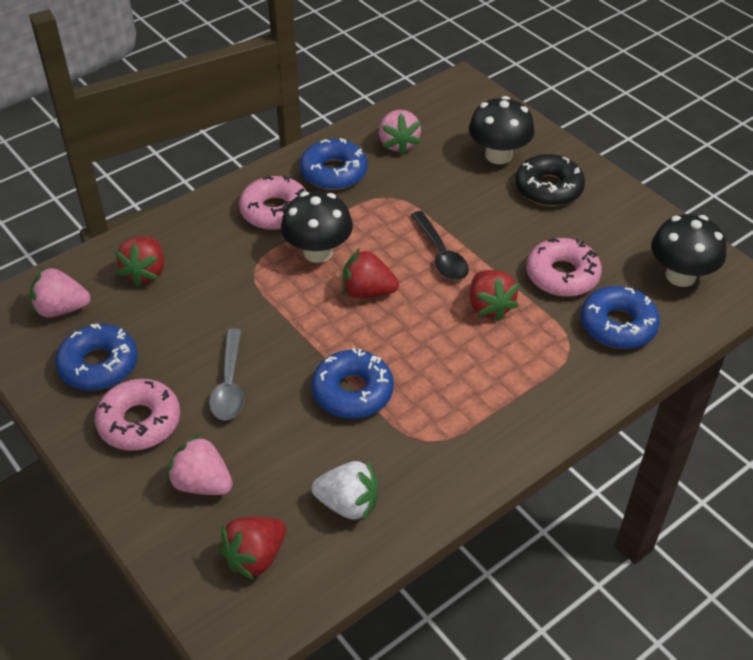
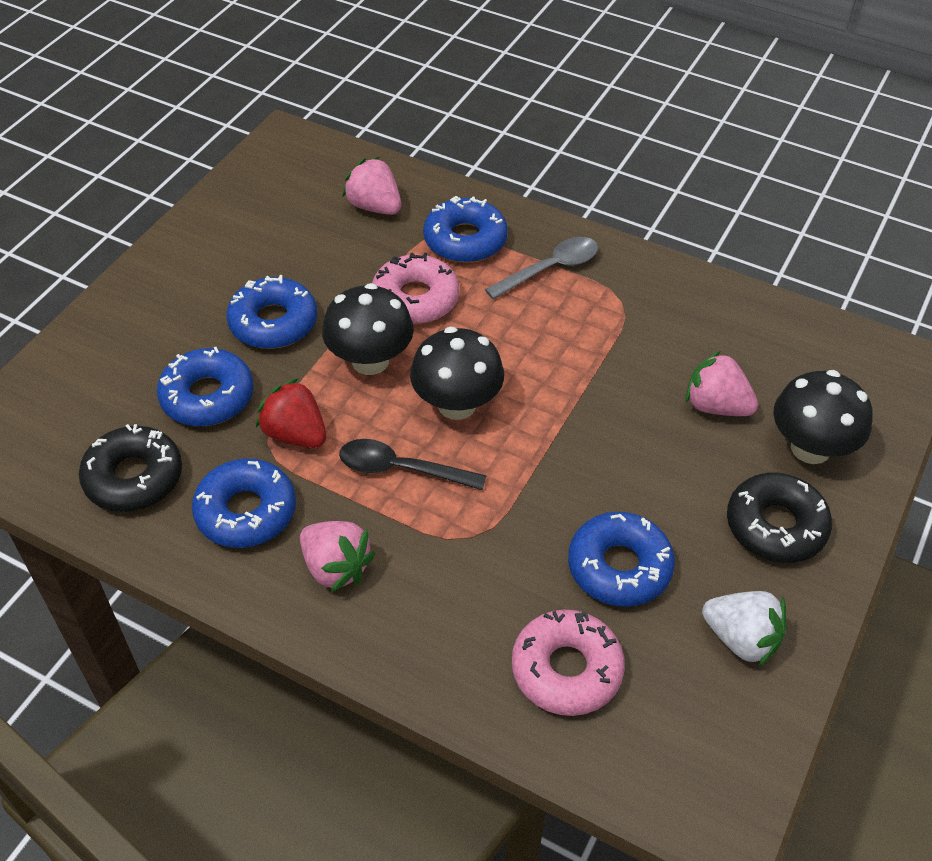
black donut: 1 -> 2
blue donut: 4 -> 5
pink donut: 3 -> 2
red strawberry: 4 -> 1

